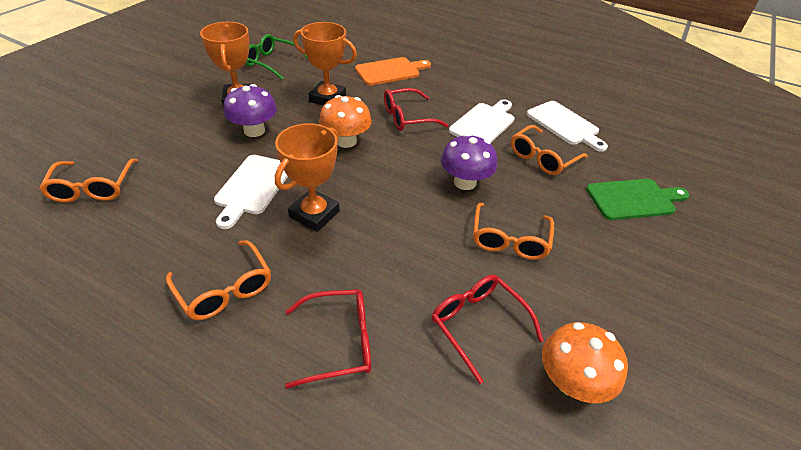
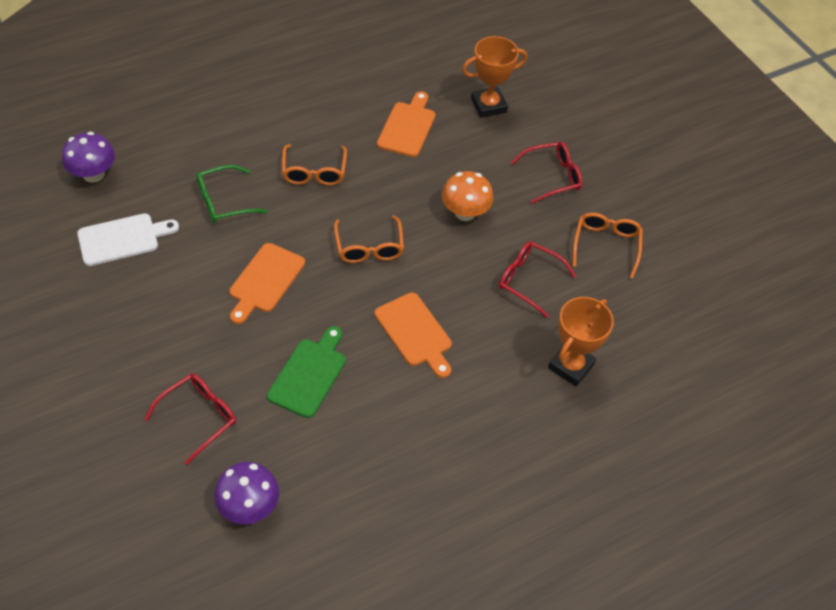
orange cutting board: 1 -> 3
orange glasses: 4 -> 3
orange mushroom: 2 -> 1
orange trophy: 3 -> 2
white cutting board: 3 -> 1

